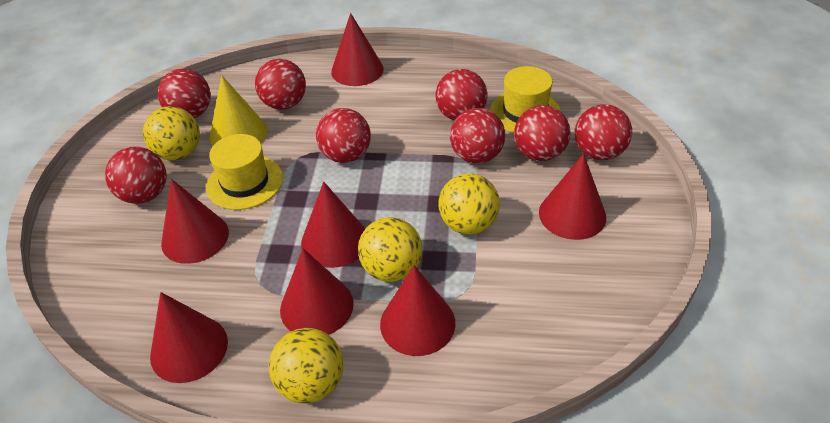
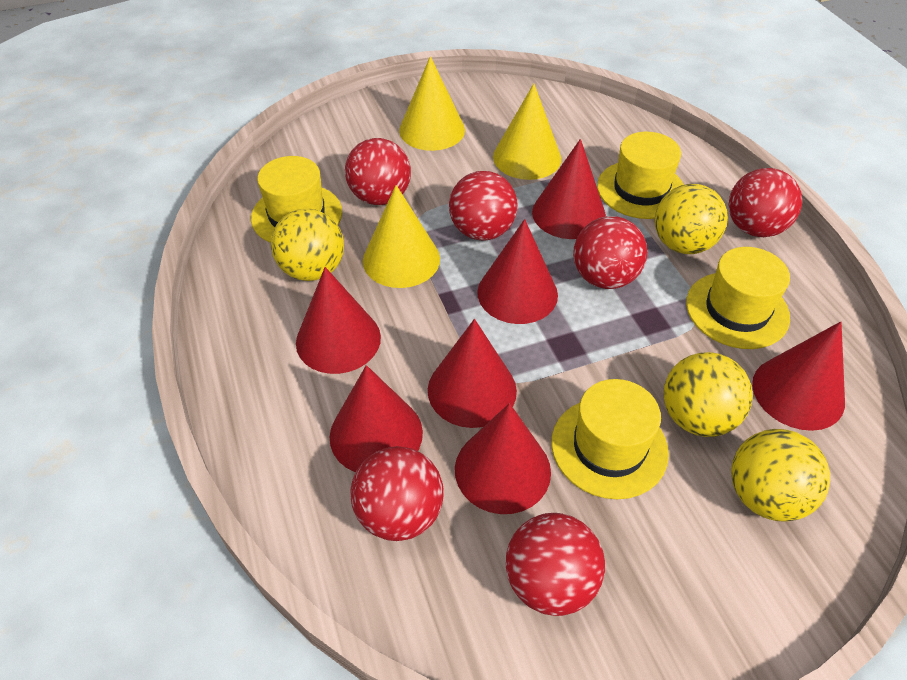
red ball: 8 -> 6
yellow cone: 1 -> 3
yellow hat: 2 -> 4

